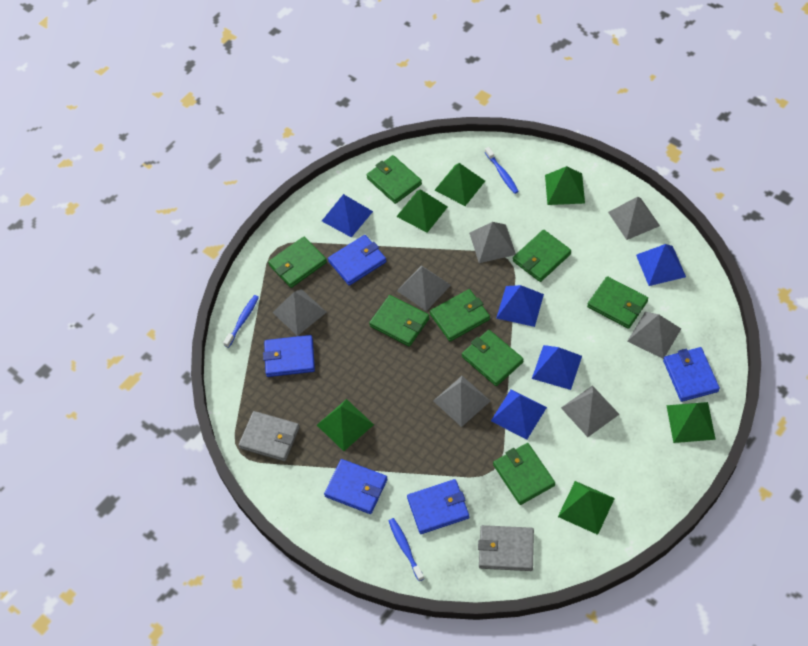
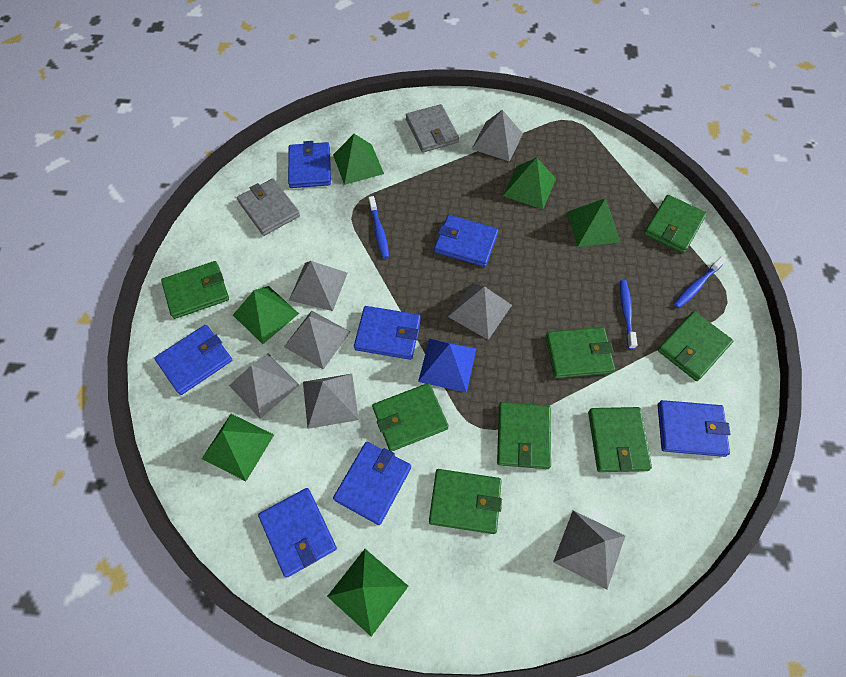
blue pyramid: 5 -> 1
blue wallet: 5 -> 7

